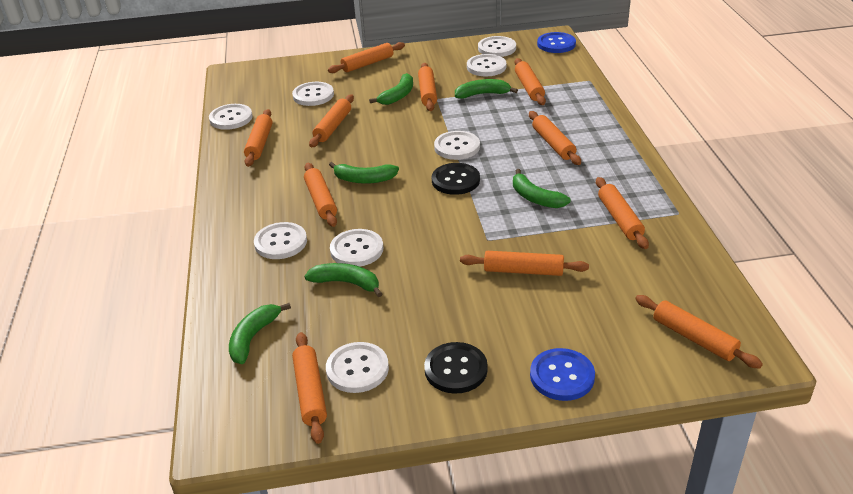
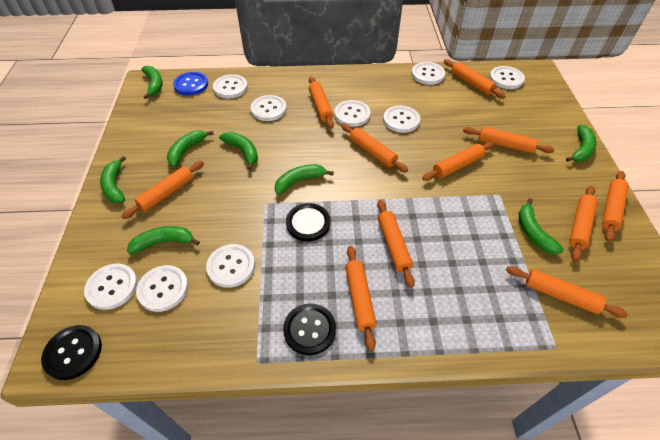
black button: 2 -> 3
blue button: 2 -> 1
green banana: 6 -> 8
white button: 8 -> 9

